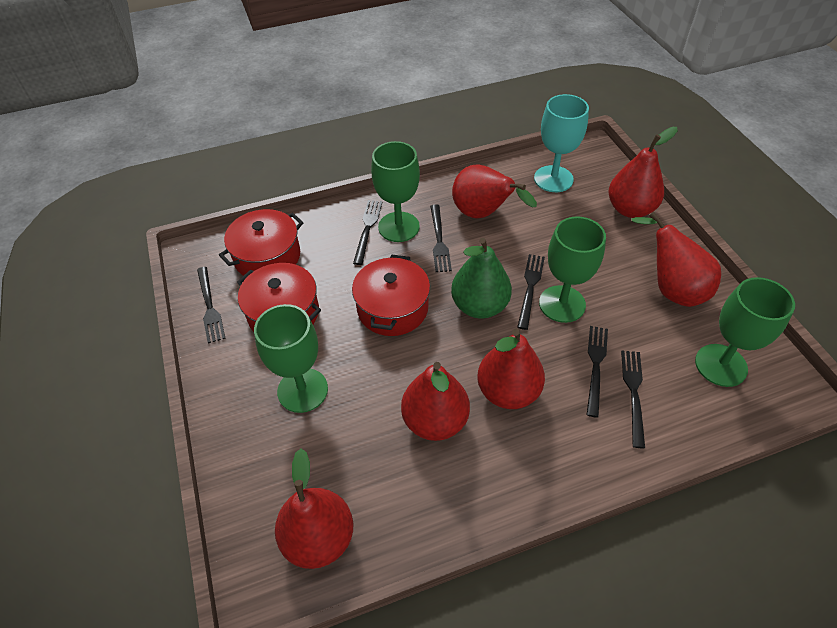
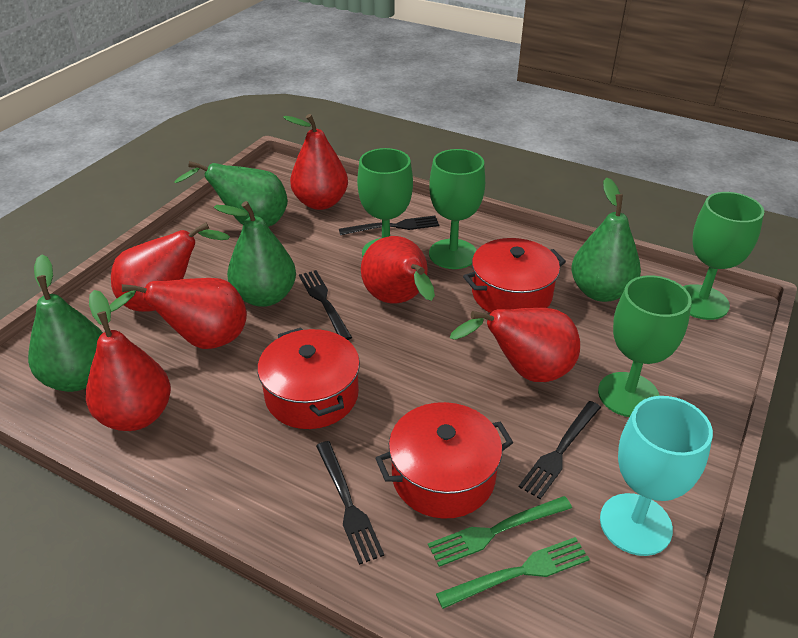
black fork: 6 -> 4
green fork: 0 -> 2
green pear: 1 -> 4

